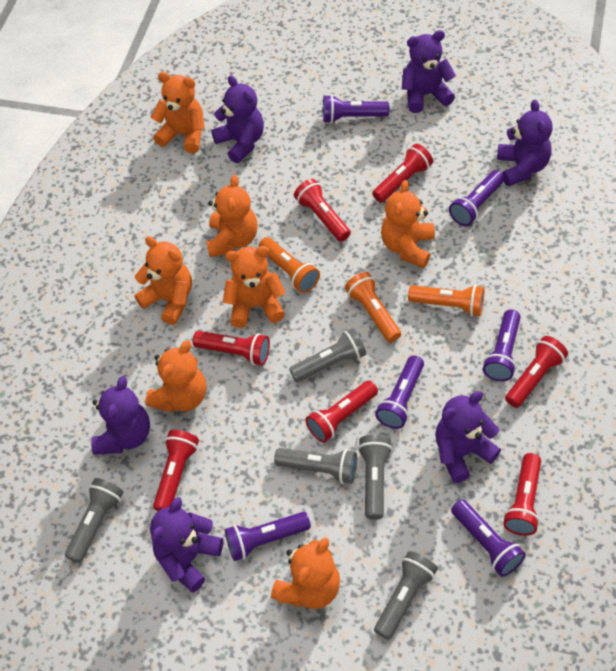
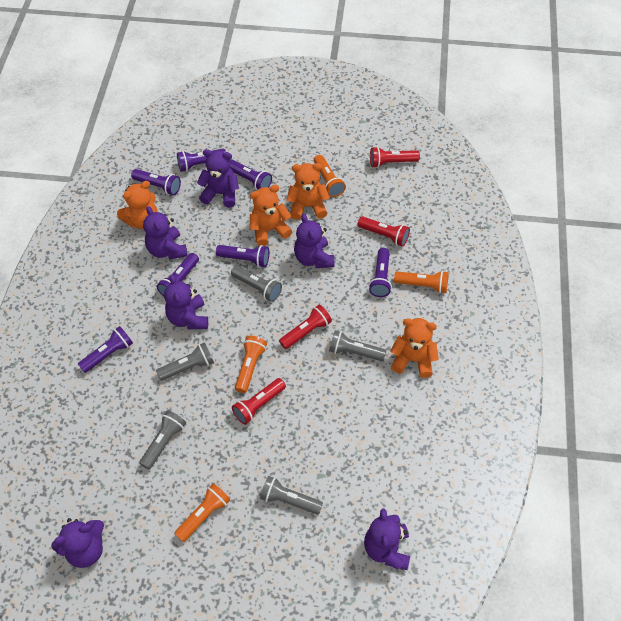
orange flashlight: 3 -> 4
orange teddy bear: 7 -> 4
purple flashlight: 6 -> 7
red flashlight: 7 -> 4

